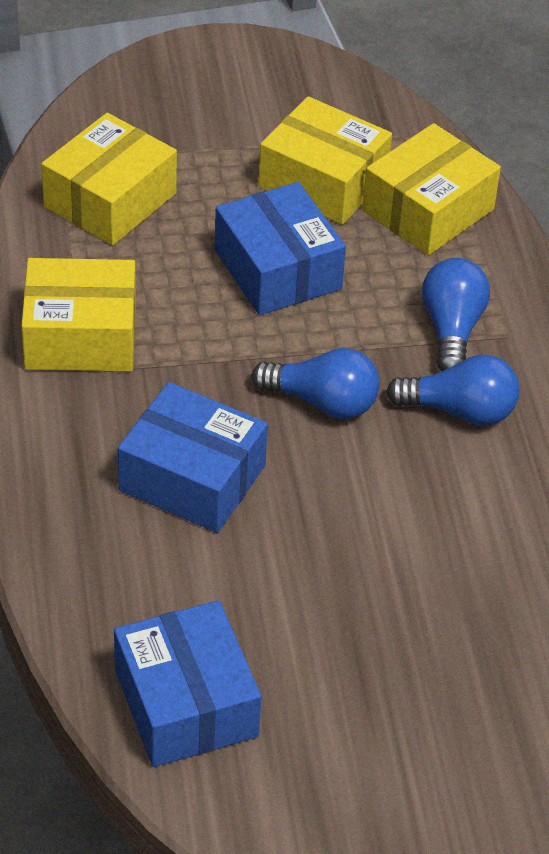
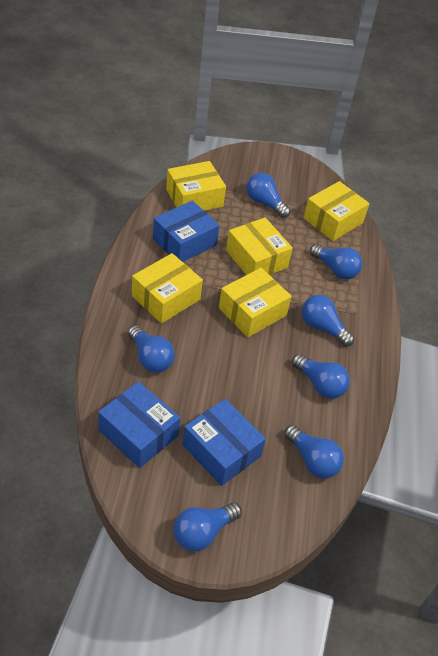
blue light bulb: 3 -> 7
yellow box: 4 -> 5

